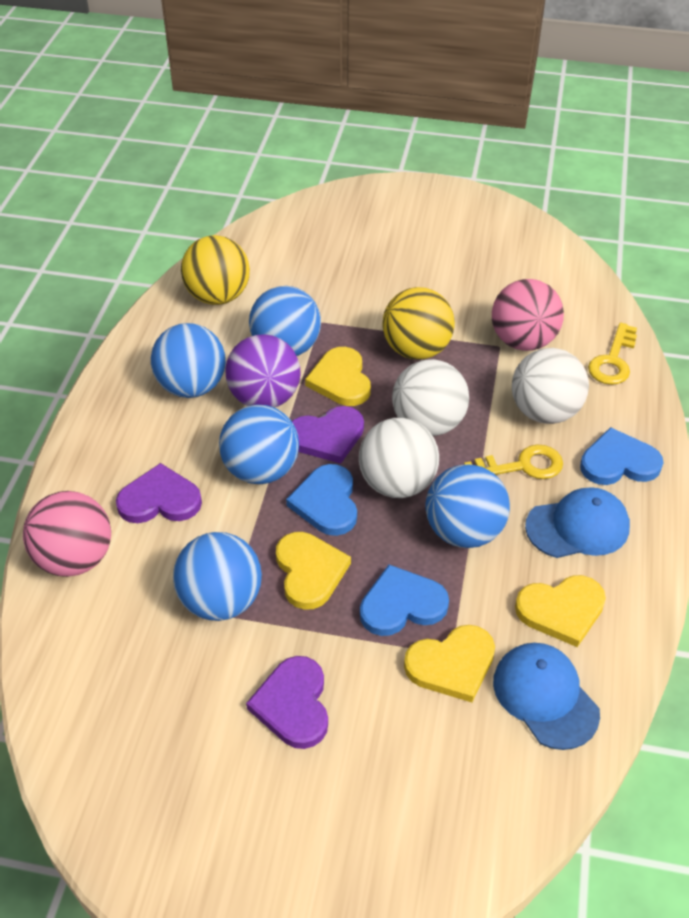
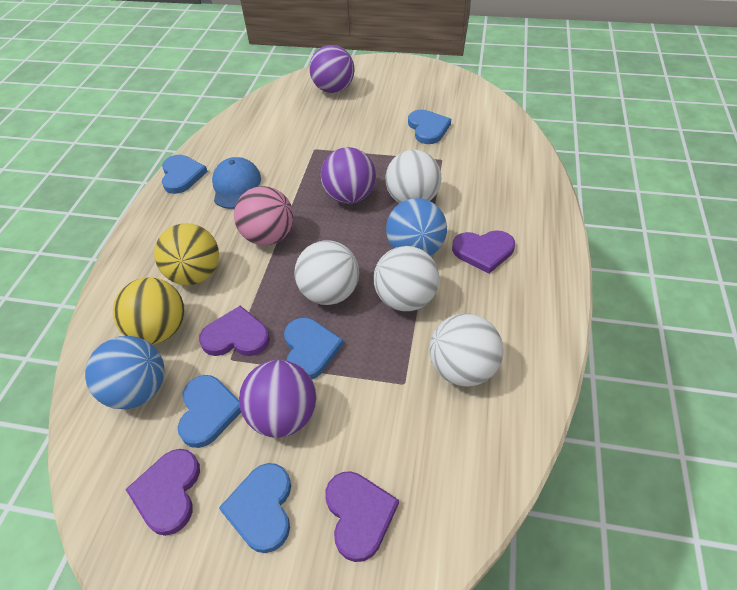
blue ball: 5 -> 2
blue cap: 2 -> 1
blue heart: 3 -> 5
pink ball: 2 -> 1
purple ball: 1 -> 3
purple heart: 3 -> 4
white ball: 3 -> 4
yellow heart: 4 -> 0
yellow key: 2 -> 0

